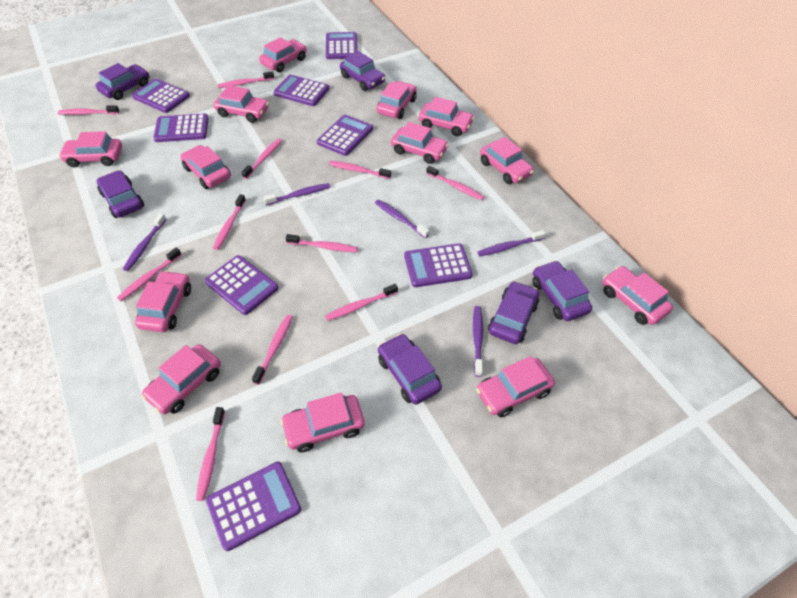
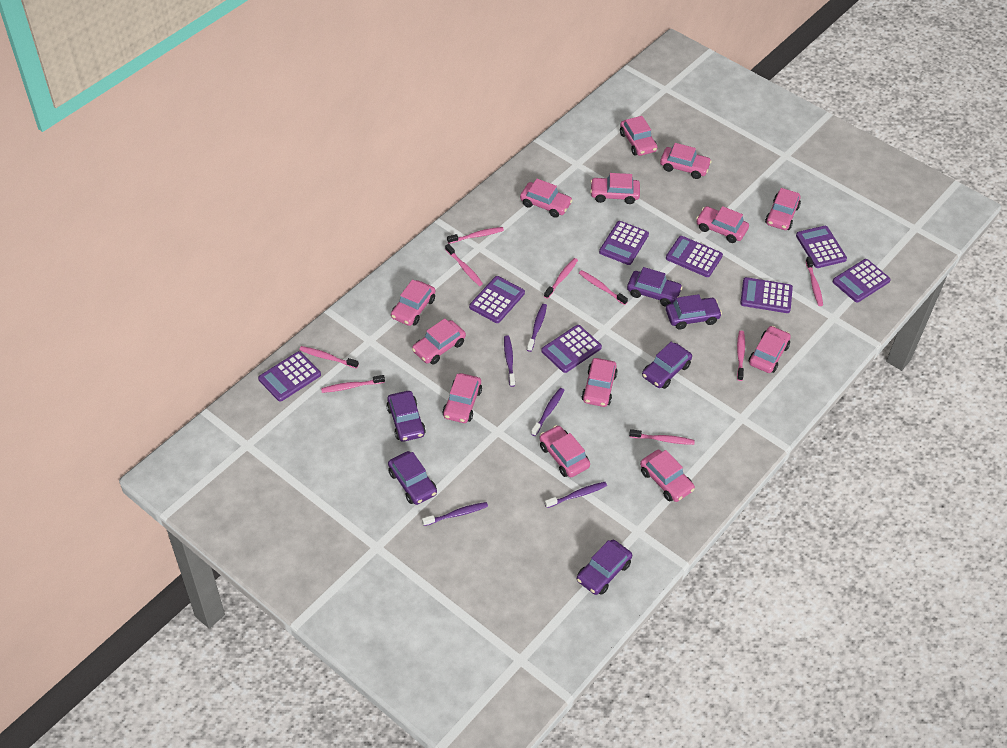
pink toothbrush: 11 -> 9

